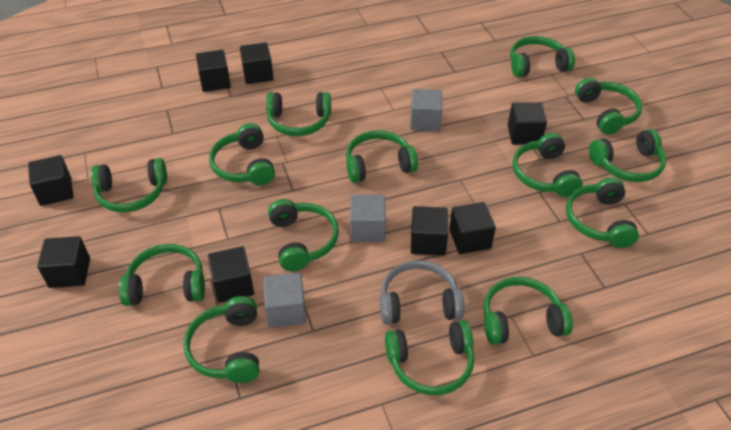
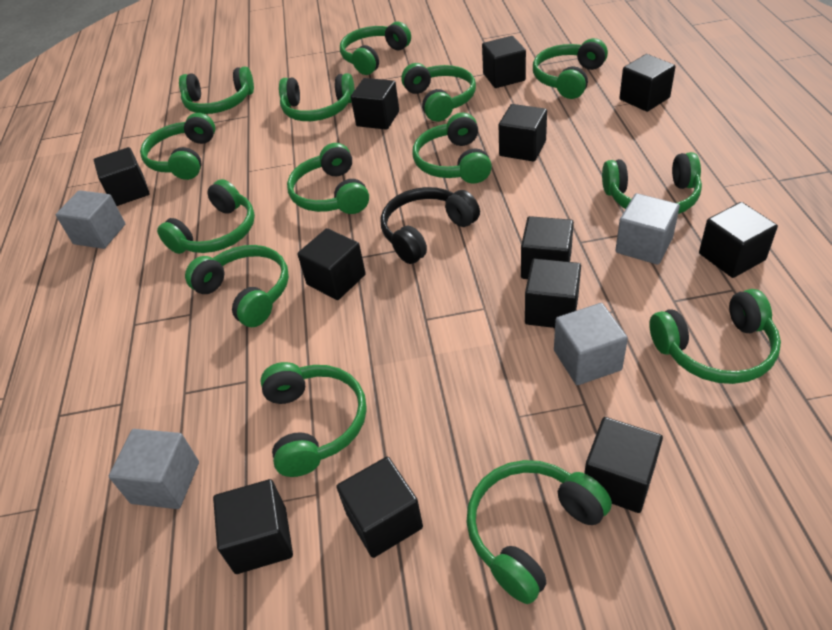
black cube: 8 -> 12
black headphones: 0 -> 1
grey cube: 3 -> 4
grey headphones: 1 -> 0

